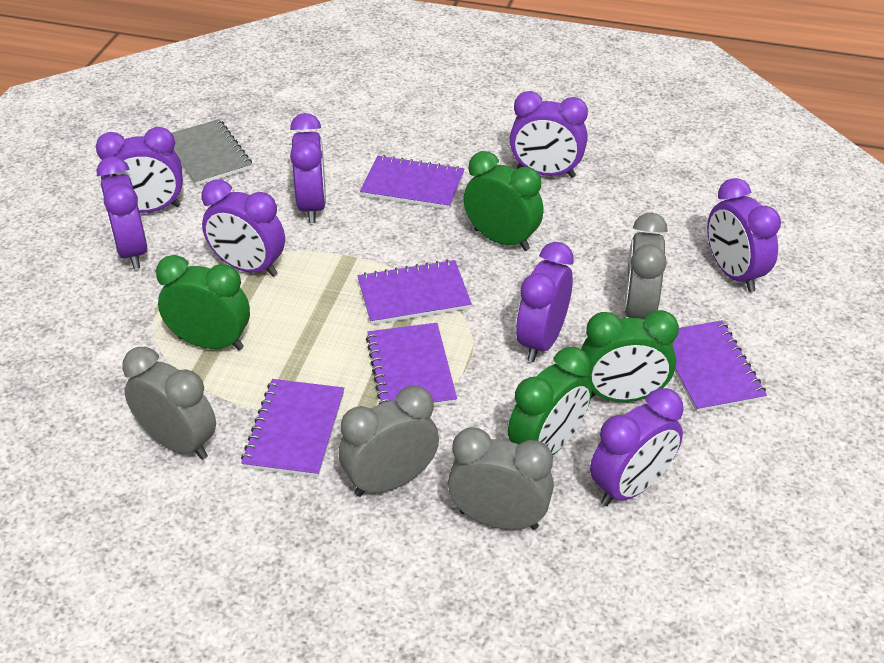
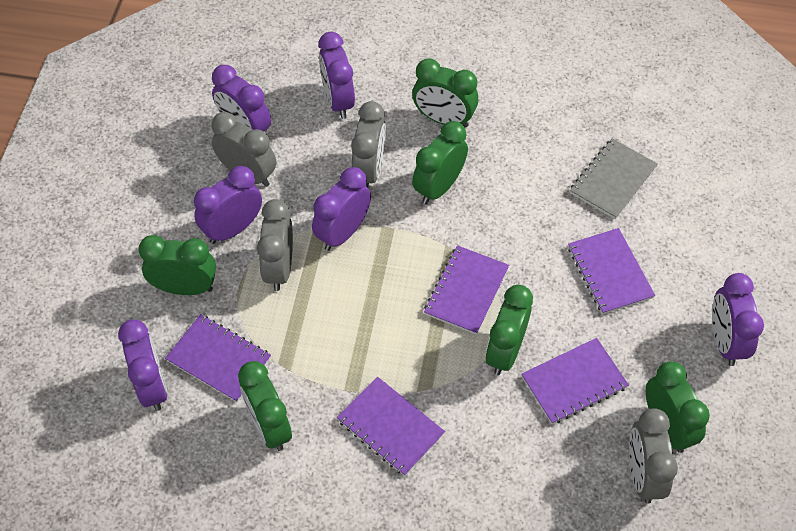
green clock: 4 -> 6
purple clock: 8 -> 6

